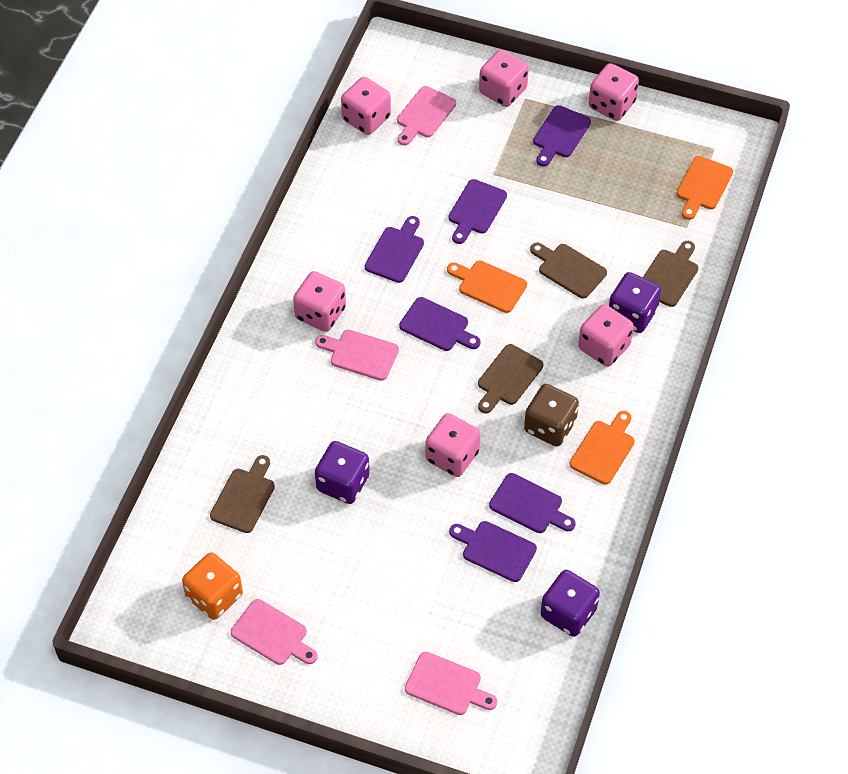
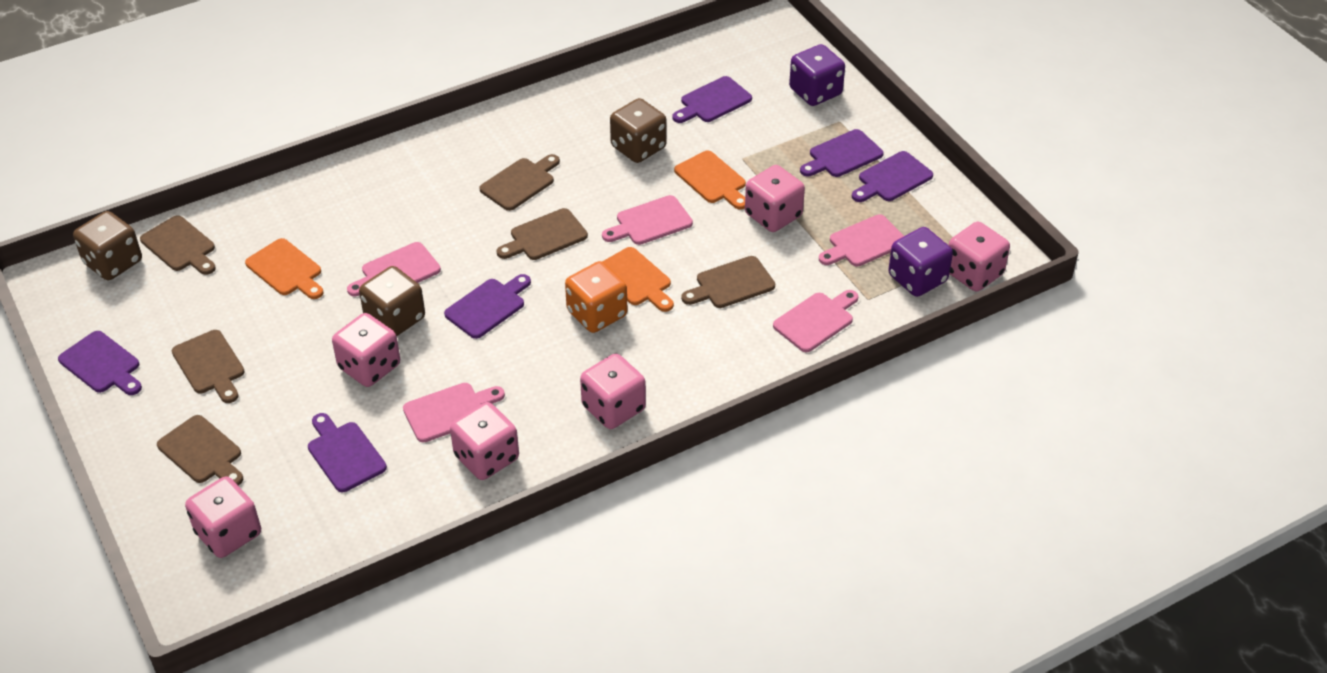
brown cutting board: 4 -> 6
brown dice: 1 -> 3
pink cutting board: 4 -> 5
purple dice: 3 -> 2

